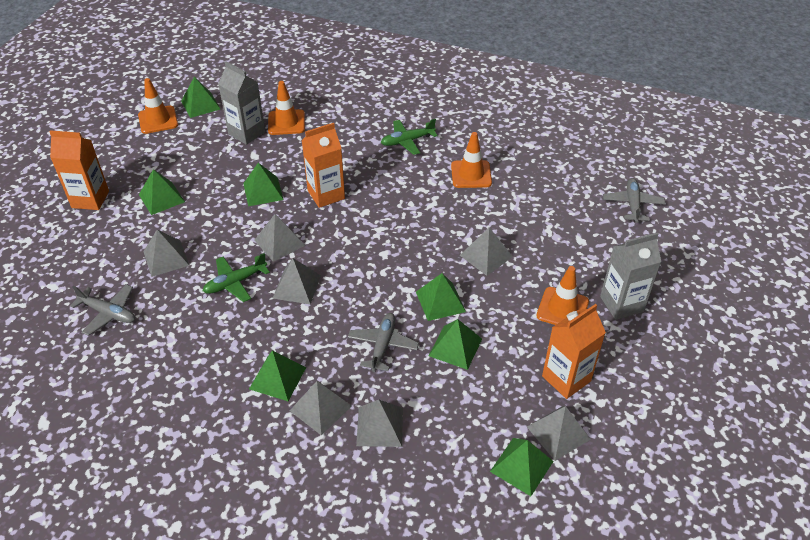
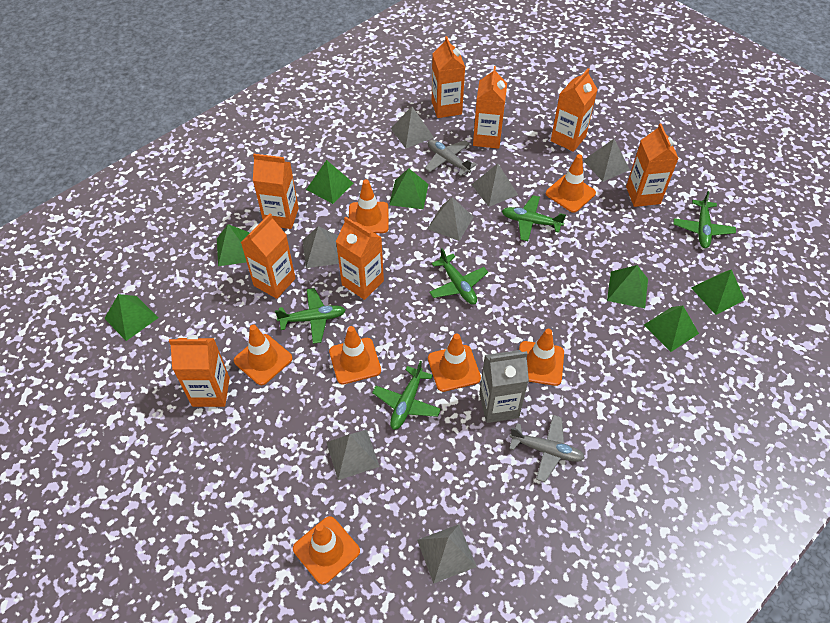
green plane: 2 -> 5
grey carton: 2 -> 1
grey plane: 3 -> 2
orange carton: 3 -> 8
orange traffic cone: 4 -> 7

